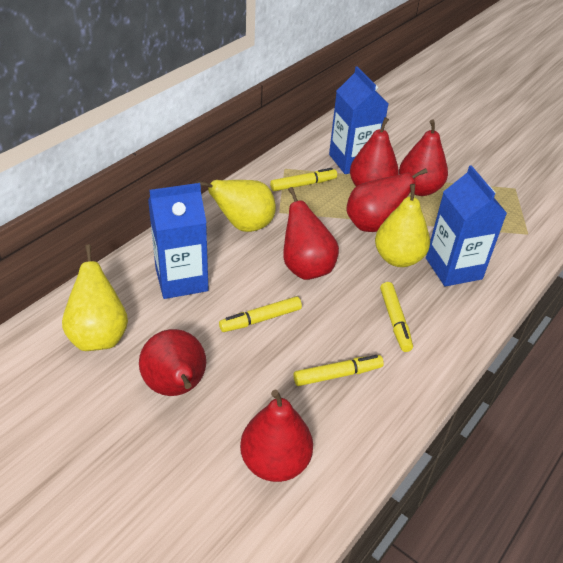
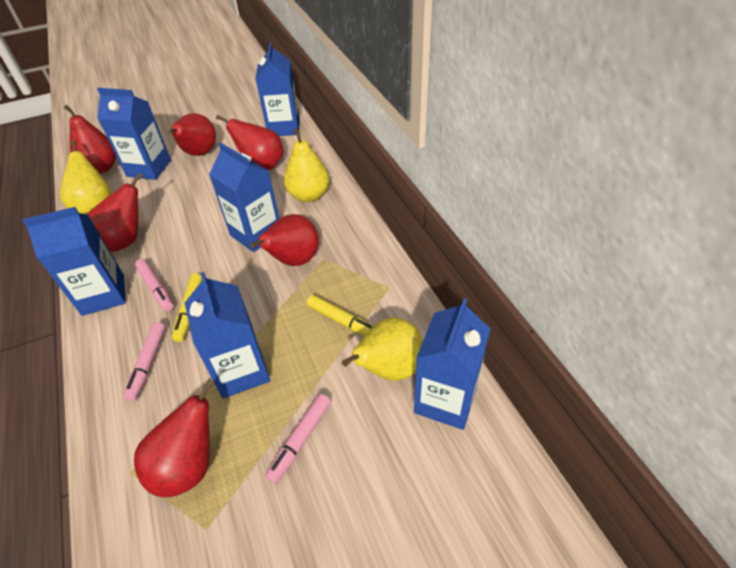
blue carton: 3 -> 6
pink marker: 0 -> 3
yellow marker: 4 -> 2

